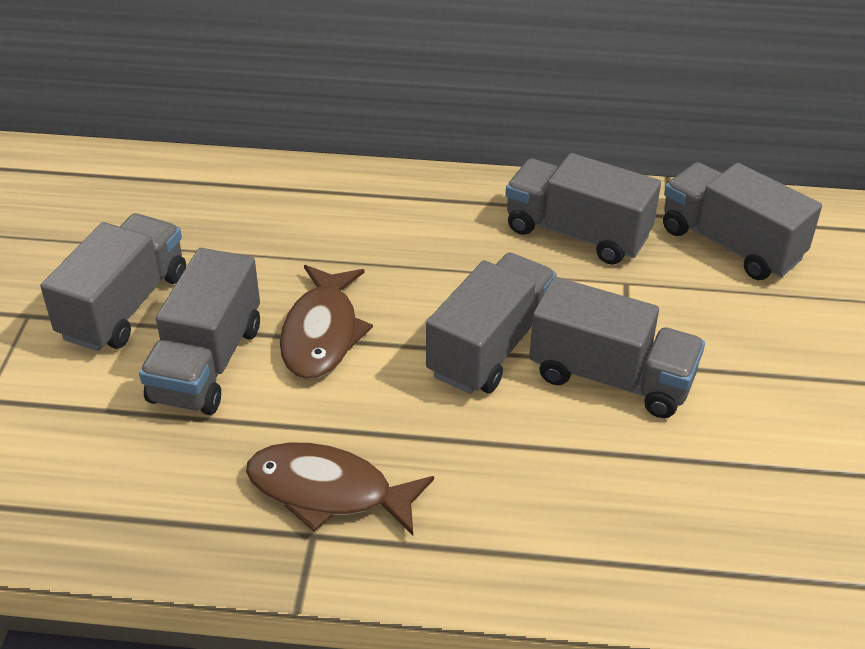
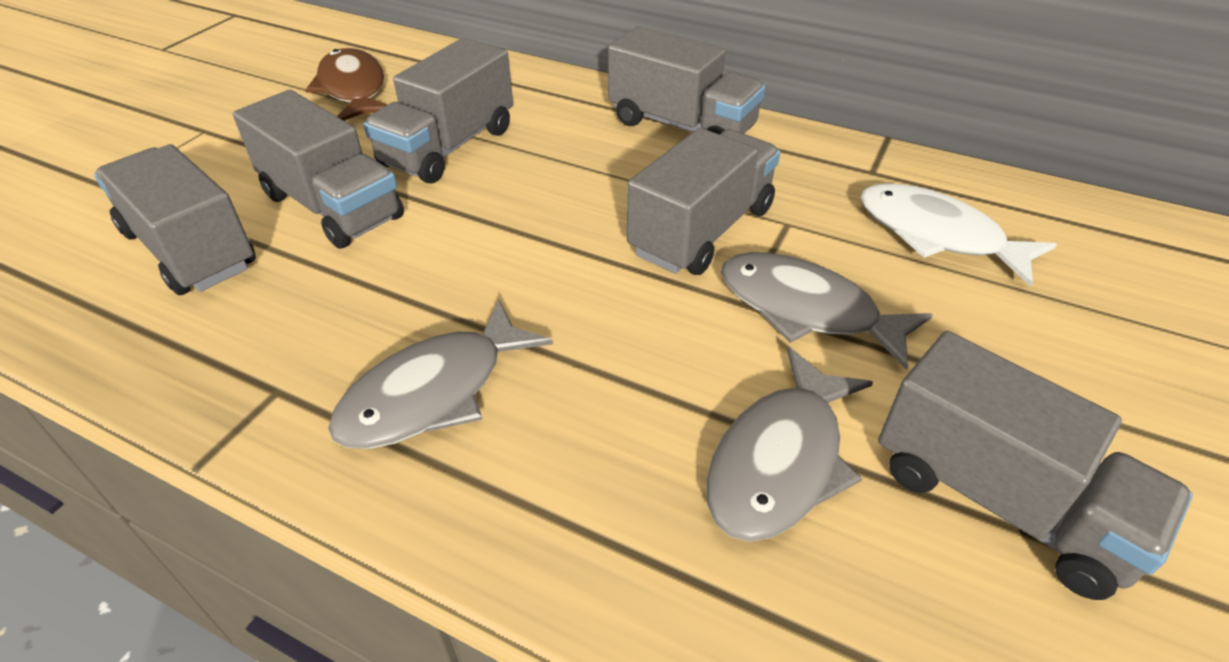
brown fish: 2 -> 1
grey fish: 0 -> 3
white fish: 0 -> 1

